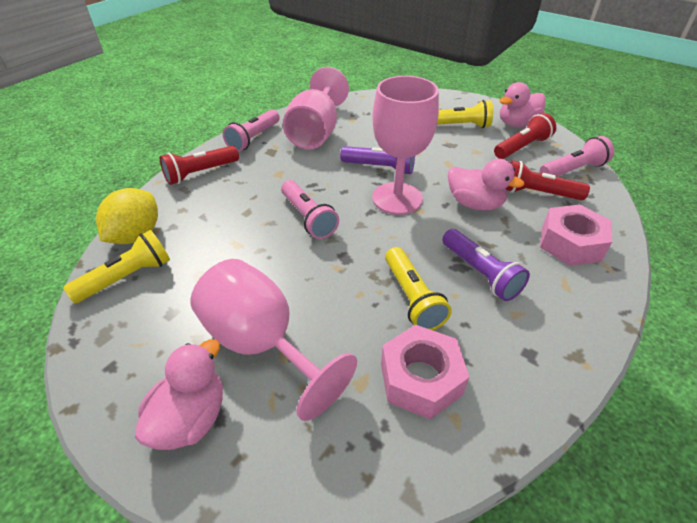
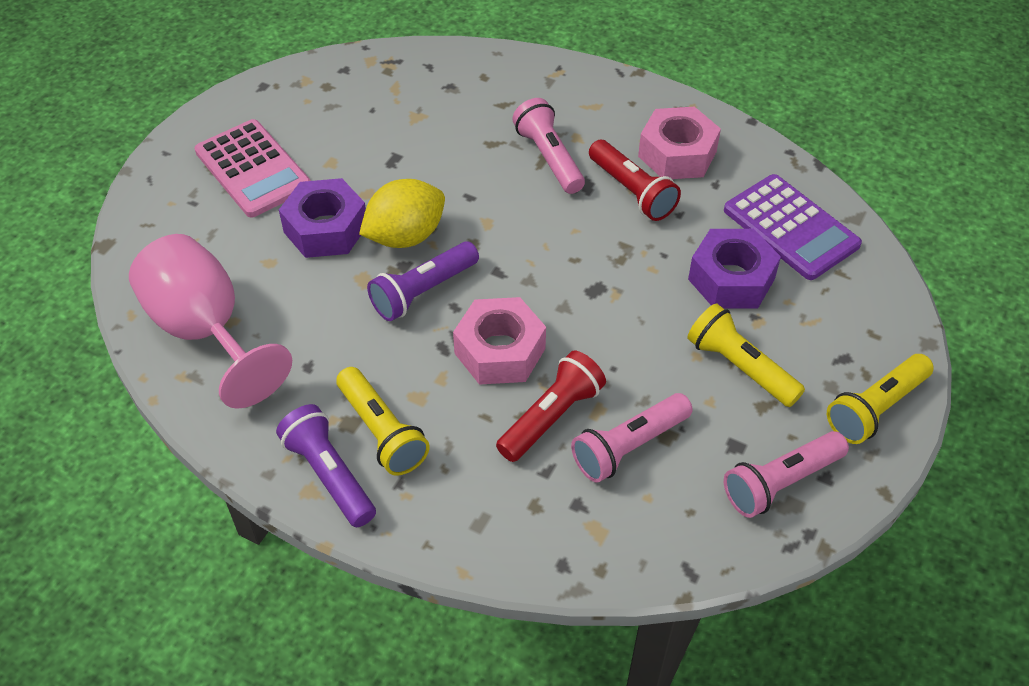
pink calculator: 0 -> 1
pink duck: 3 -> 0
pink goblet: 3 -> 1
purple calculator: 0 -> 1
purple nut: 0 -> 2
red flashlight: 3 -> 2

